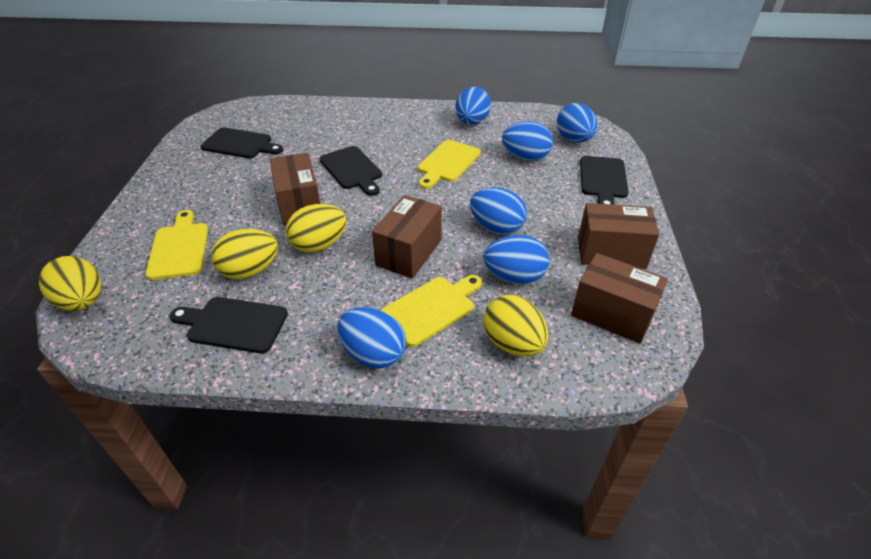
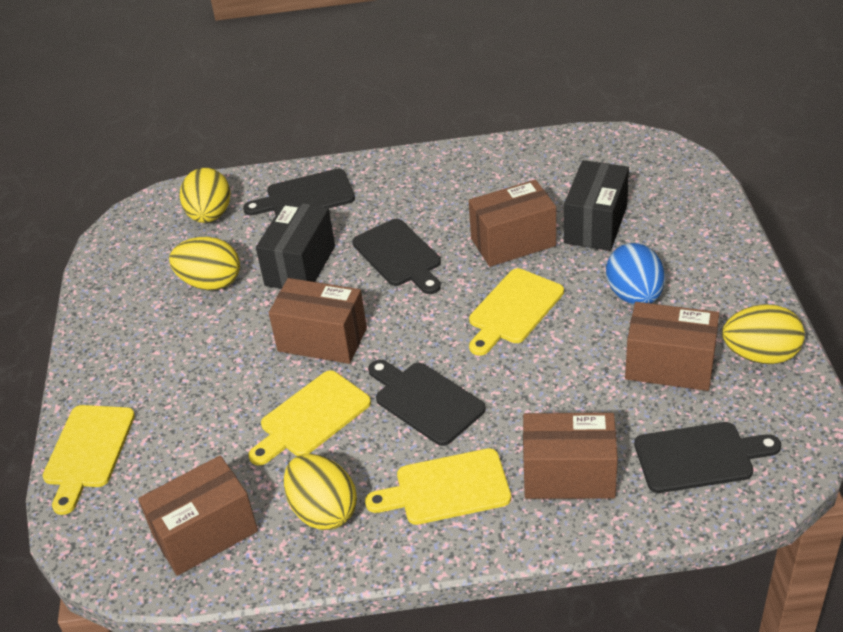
black box: 0 -> 2
blue egg: 6 -> 1
brown box: 4 -> 5
yellow cutting board: 3 -> 4

